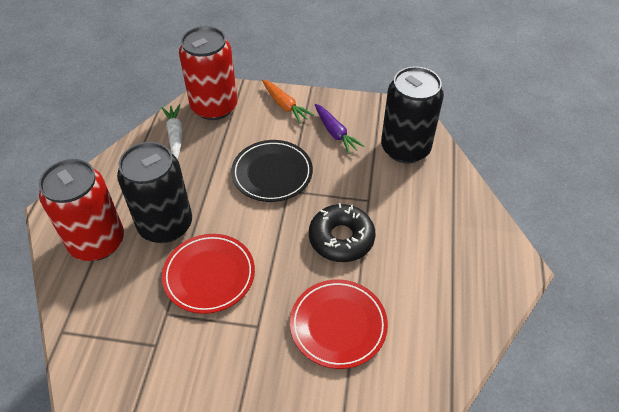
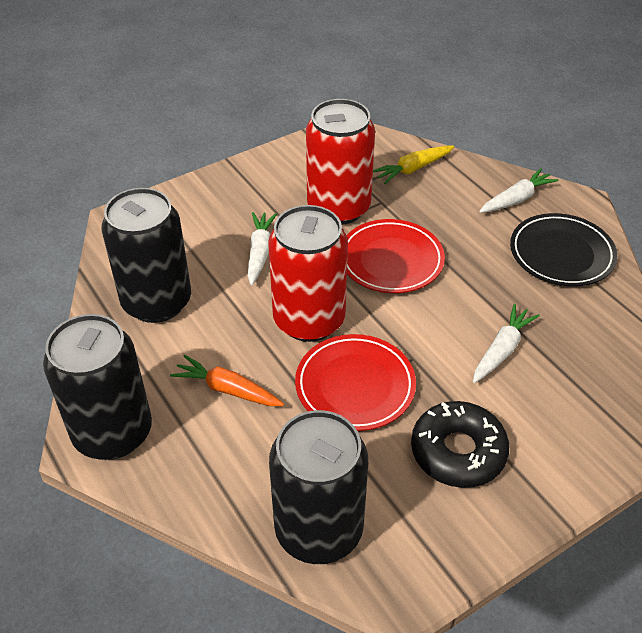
black can: 2 -> 3
purple carrot: 1 -> 0
white carrot: 1 -> 3
yellow carrot: 0 -> 1

